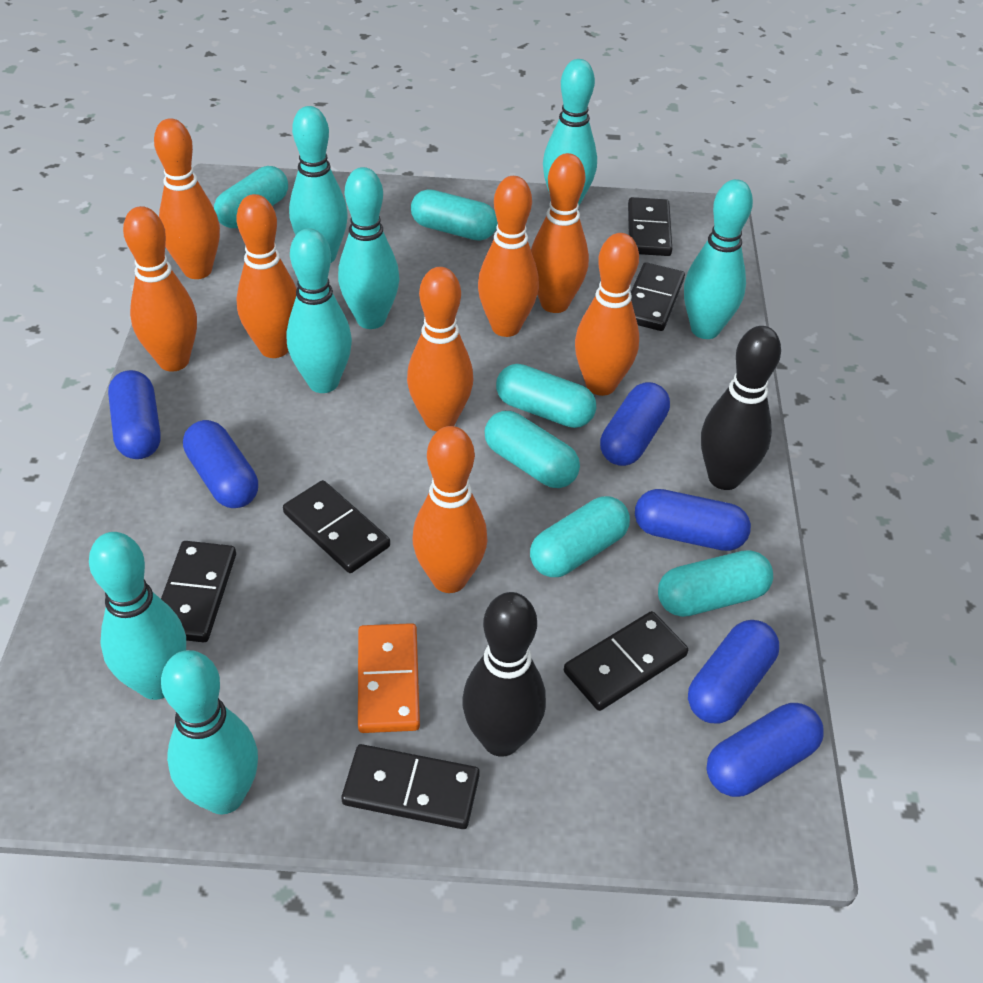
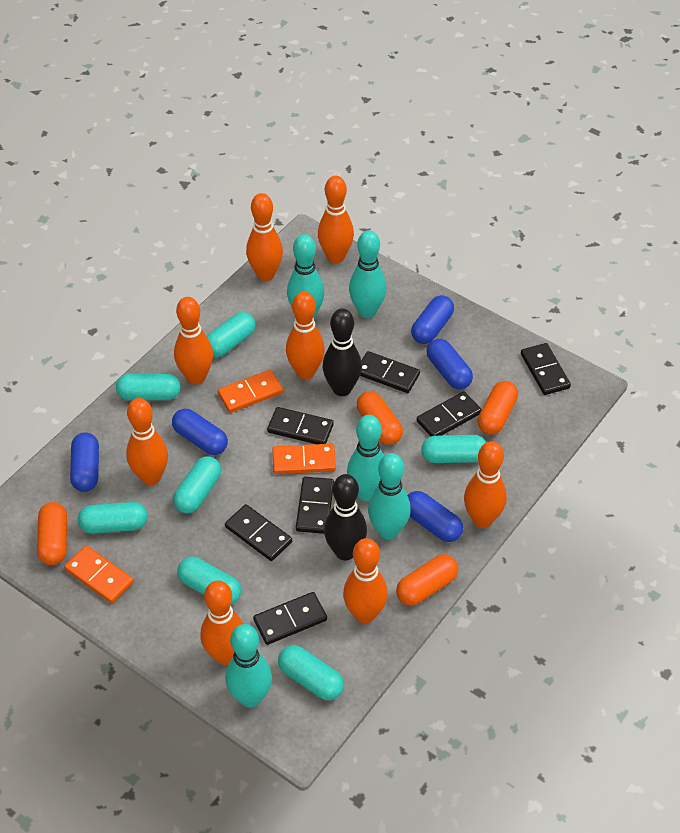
black domino: 6 -> 7
blue capsule: 6 -> 5
orange capsule: 0 -> 4
orange domino: 1 -> 3
turquoise bowling pin: 7 -> 5
turquoise capsule: 6 -> 7

